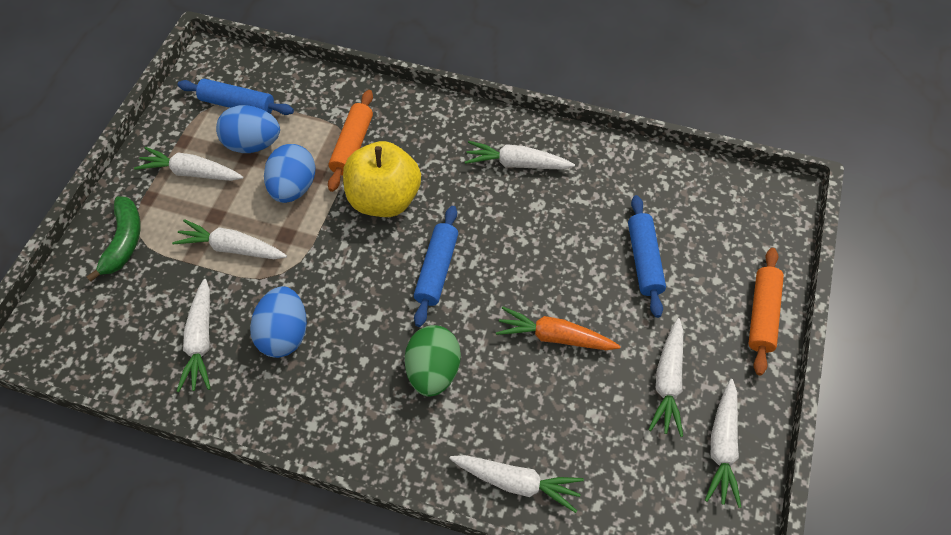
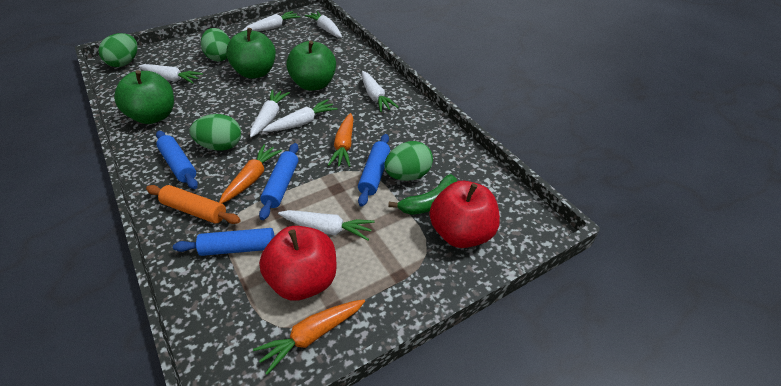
blue egg: 3 -> 0
blue rolling pin: 3 -> 4
green apple: 0 -> 3
green egg: 1 -> 4
orange carrot: 1 -> 3
orange rolling pin: 2 -> 1
red apple: 0 -> 2
yellow apple: 1 -> 0

